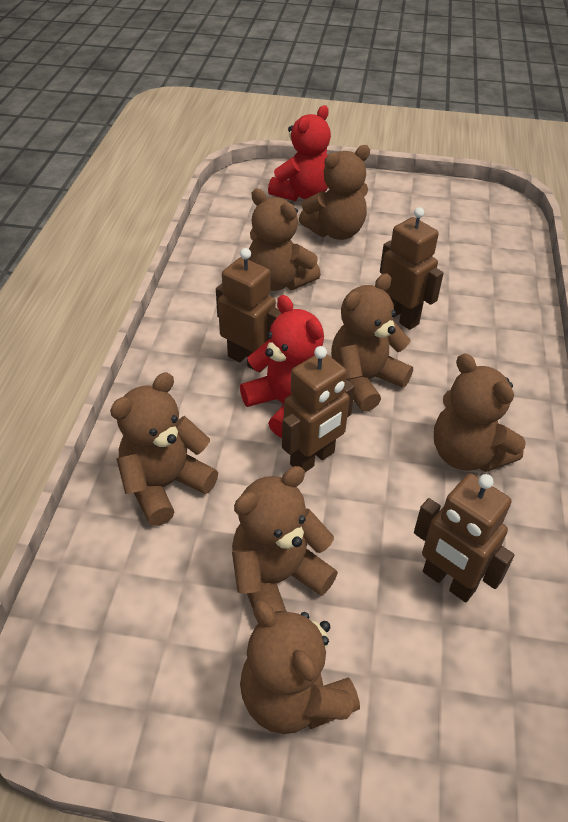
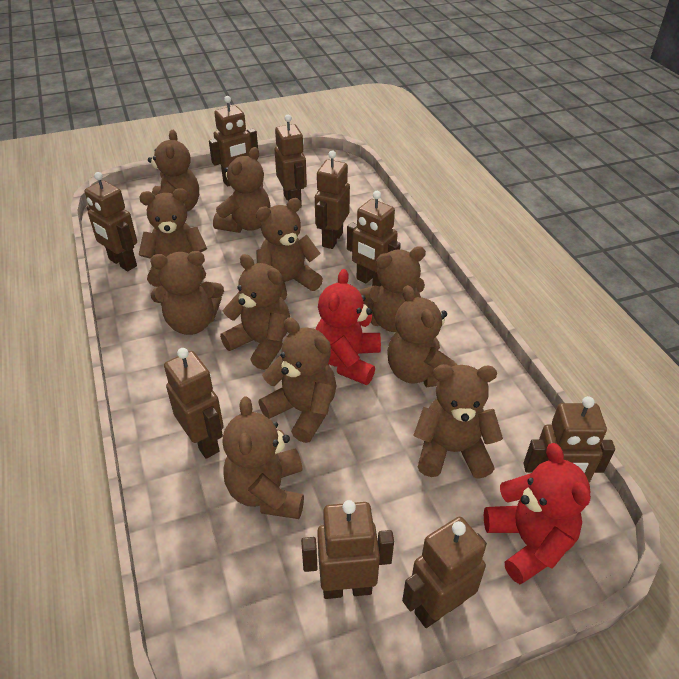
brown robot: 4 -> 9
brown teddy bear: 7 -> 11

